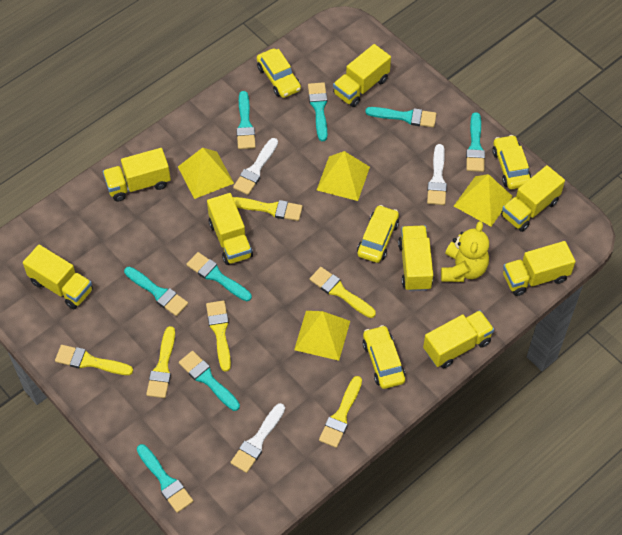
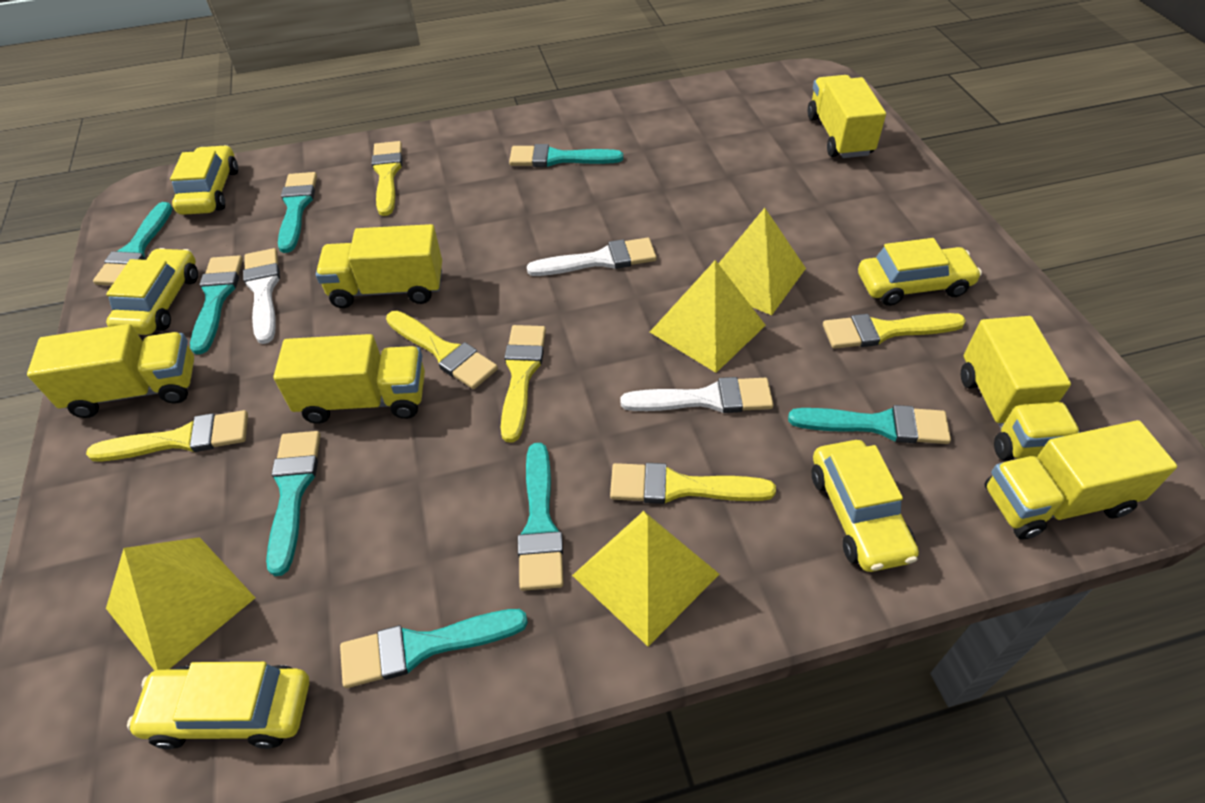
yellow car: 4 -> 5
yellow teddy bear: 1 -> 0
yellow truck: 8 -> 6

